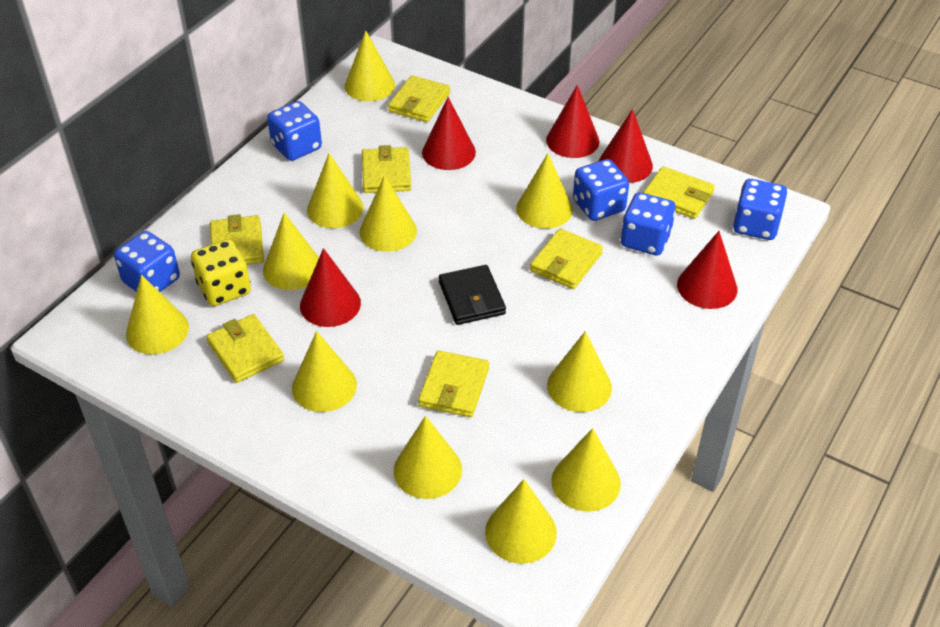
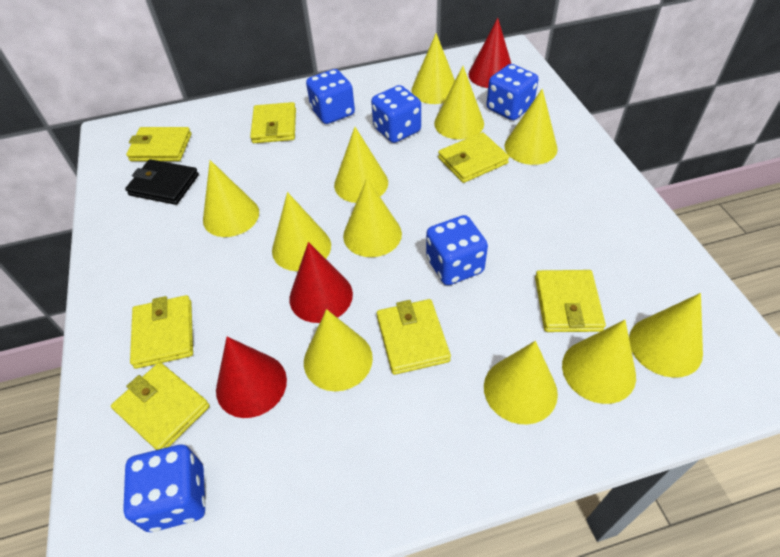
red cone: 5 -> 3
yellow dice: 1 -> 0

